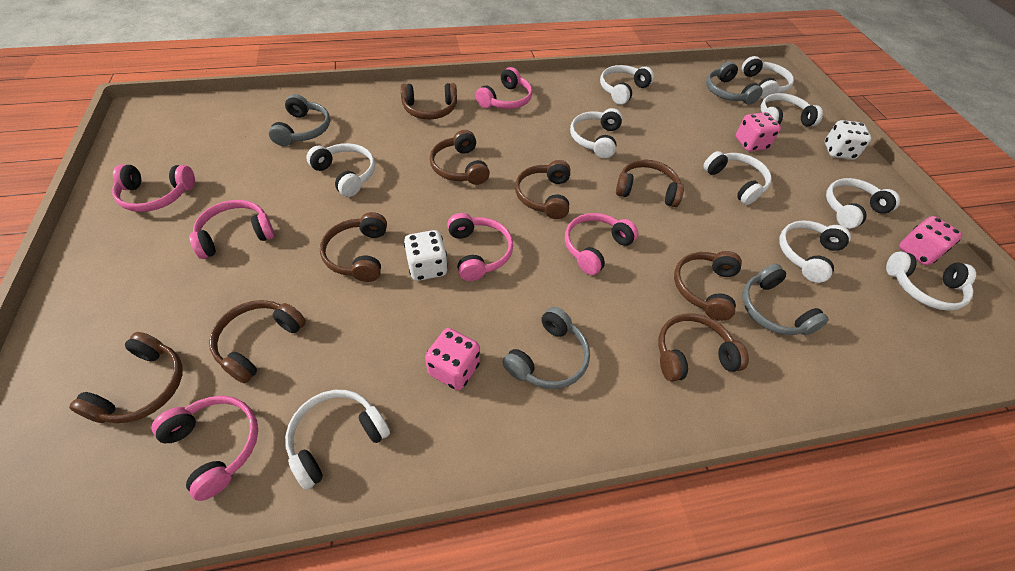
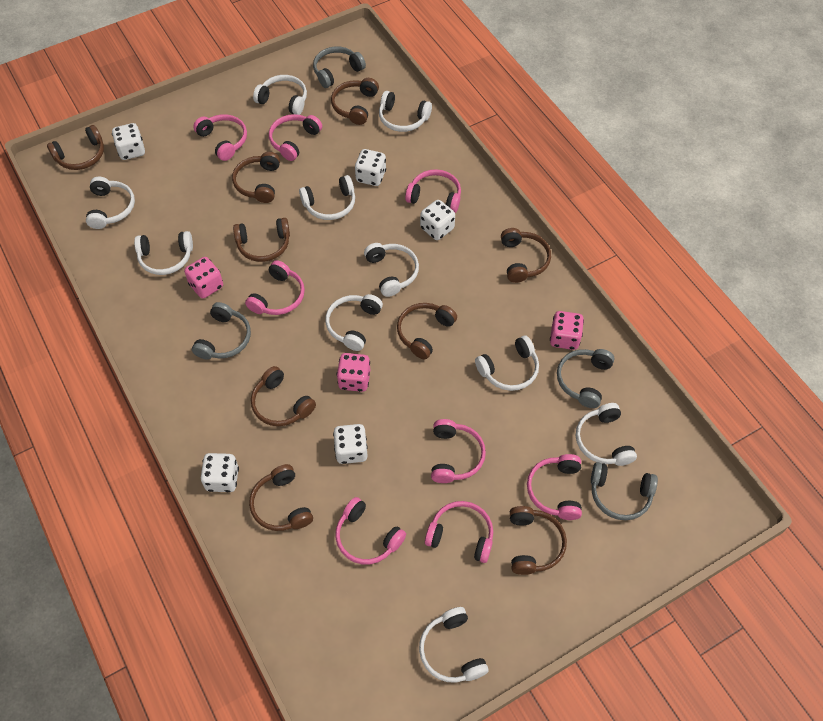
pink headphones: 6 -> 8
white dice: 2 -> 5

